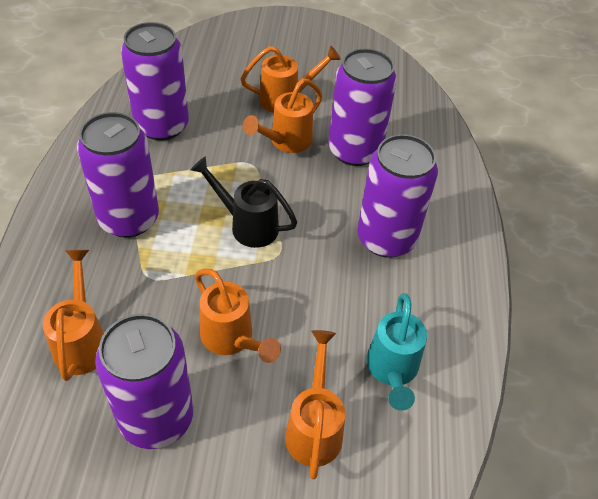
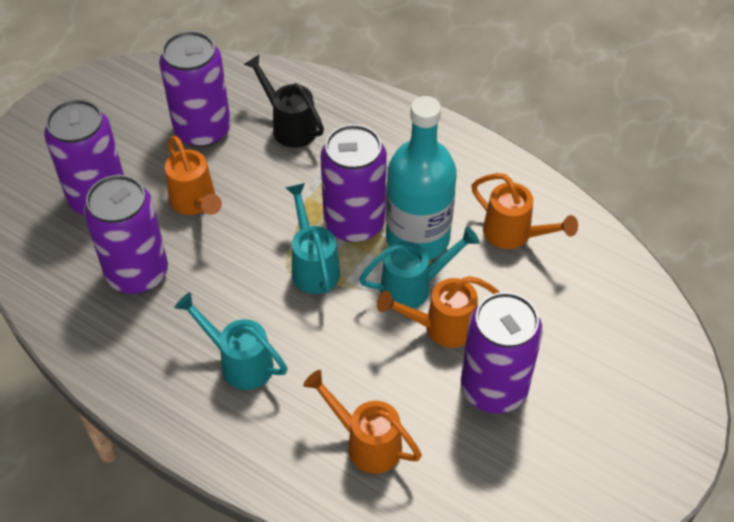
orange watering can: 5 -> 4
turquoise bottle: 0 -> 1
turquoise watering can: 1 -> 3

